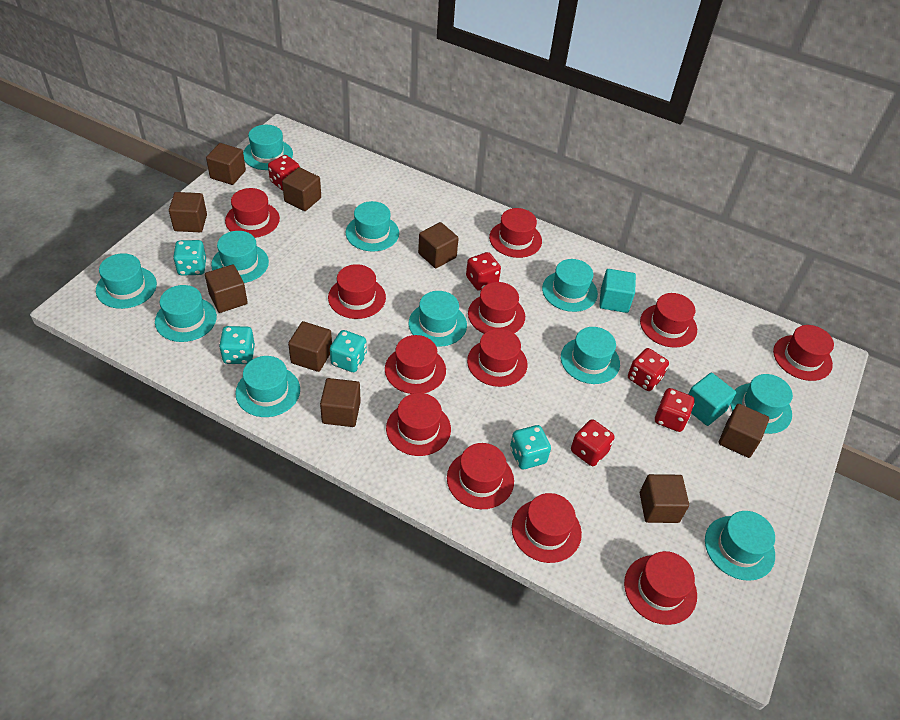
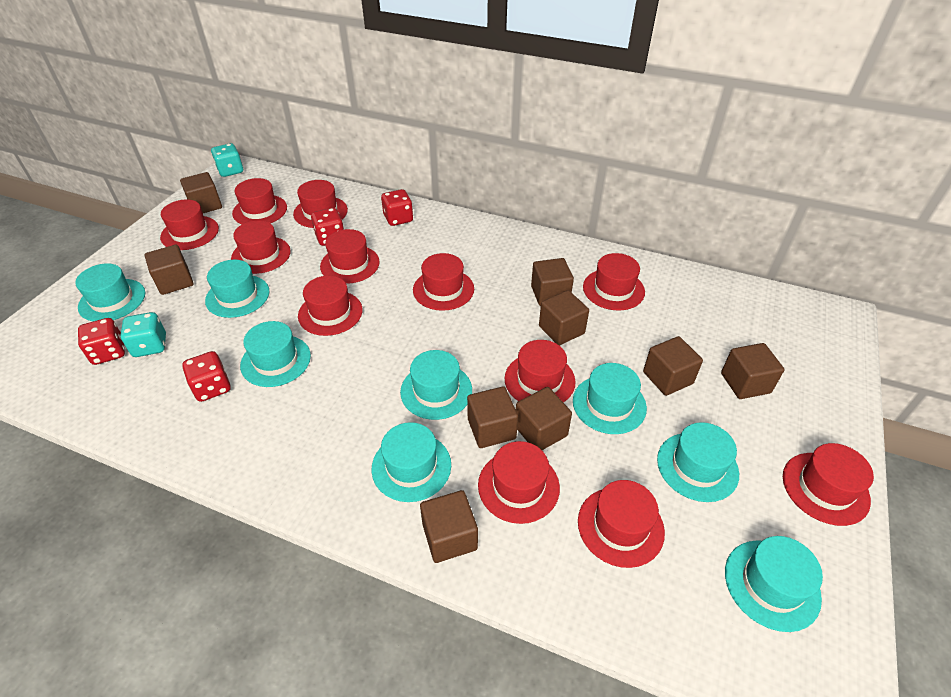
red dice: 5 -> 4
turquoise cube: 2 -> 0
turquoise dice: 4 -> 2
turquoise hat: 11 -> 8

